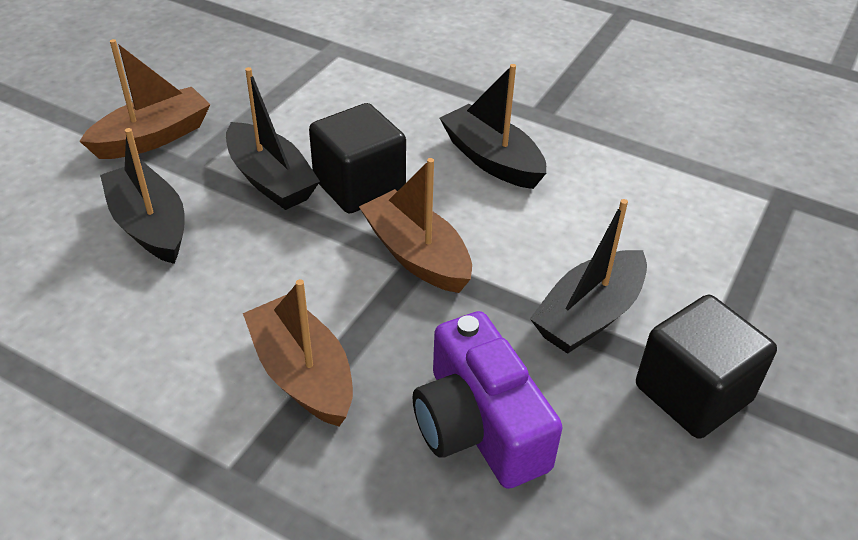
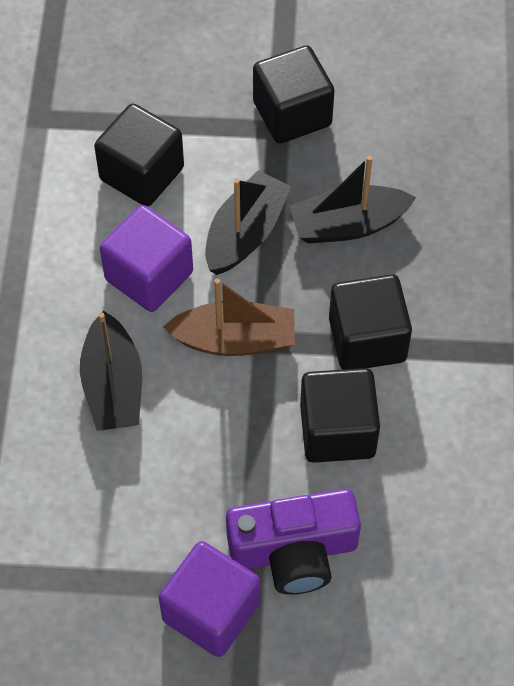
black boat: 4 -> 3
black cube: 2 -> 4
brown boat: 3 -> 1
purple cube: 0 -> 2

